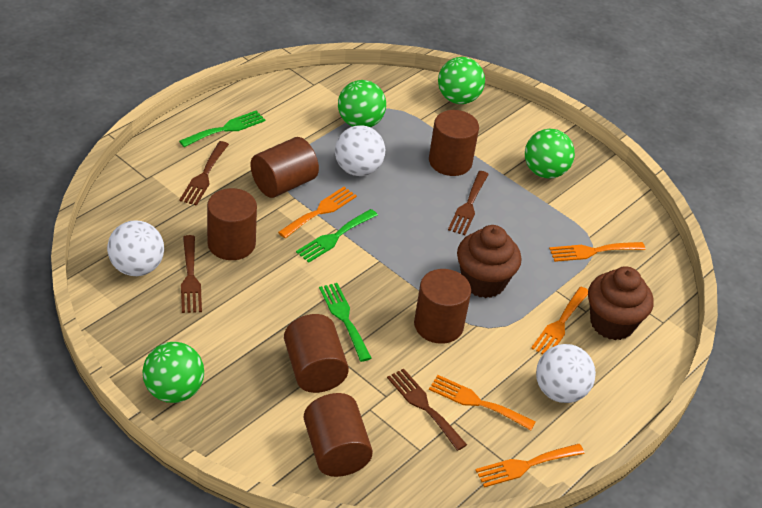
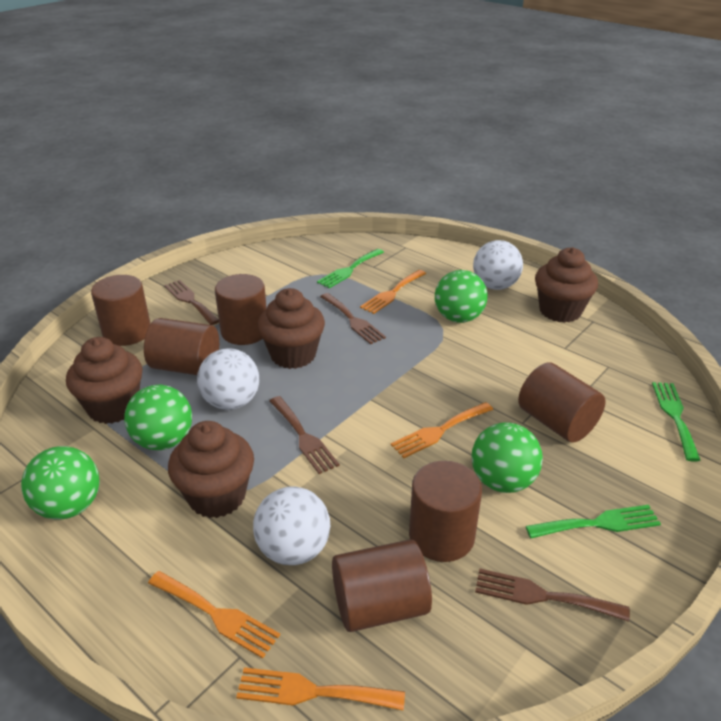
brown cupcake: 2 -> 4
orange fork: 5 -> 4

